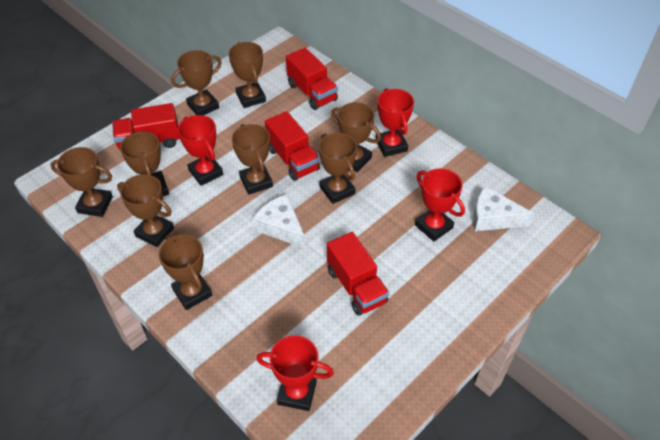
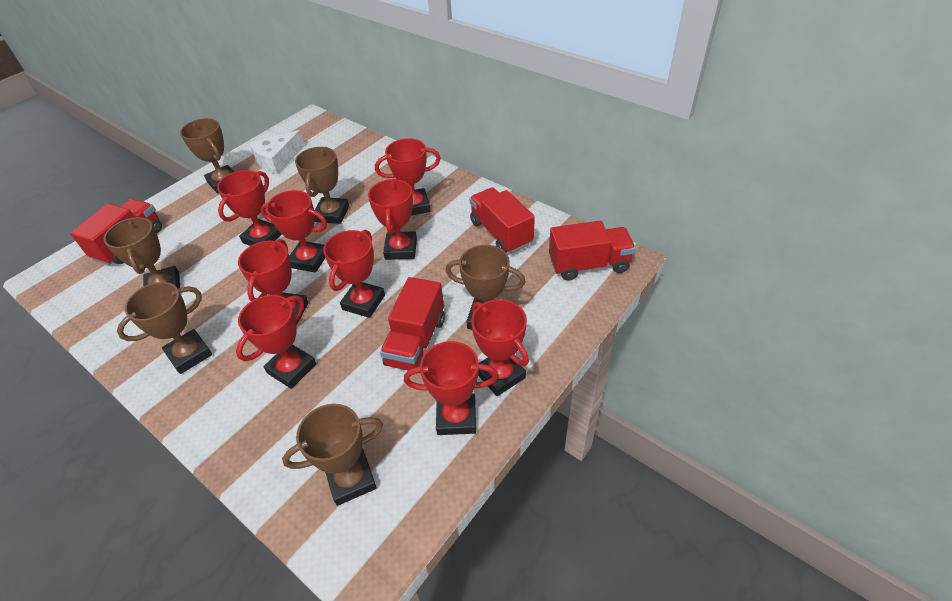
brown trophy: 9 -> 6
red trophy: 4 -> 9
white cheese: 2 -> 1

